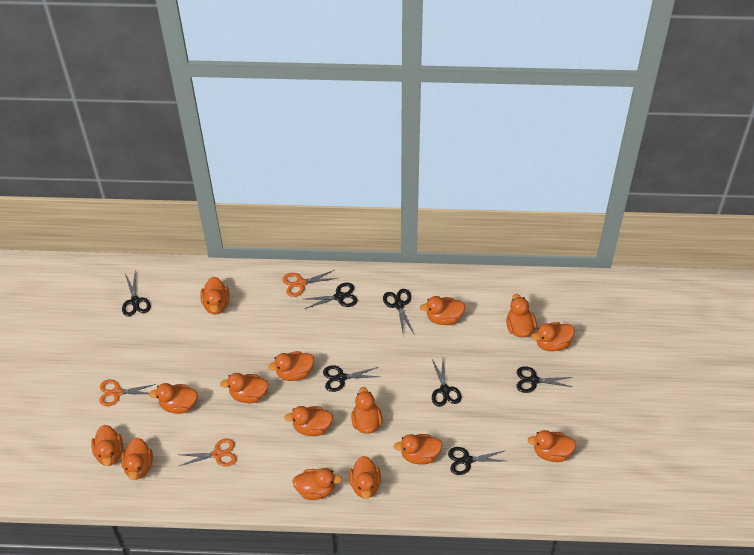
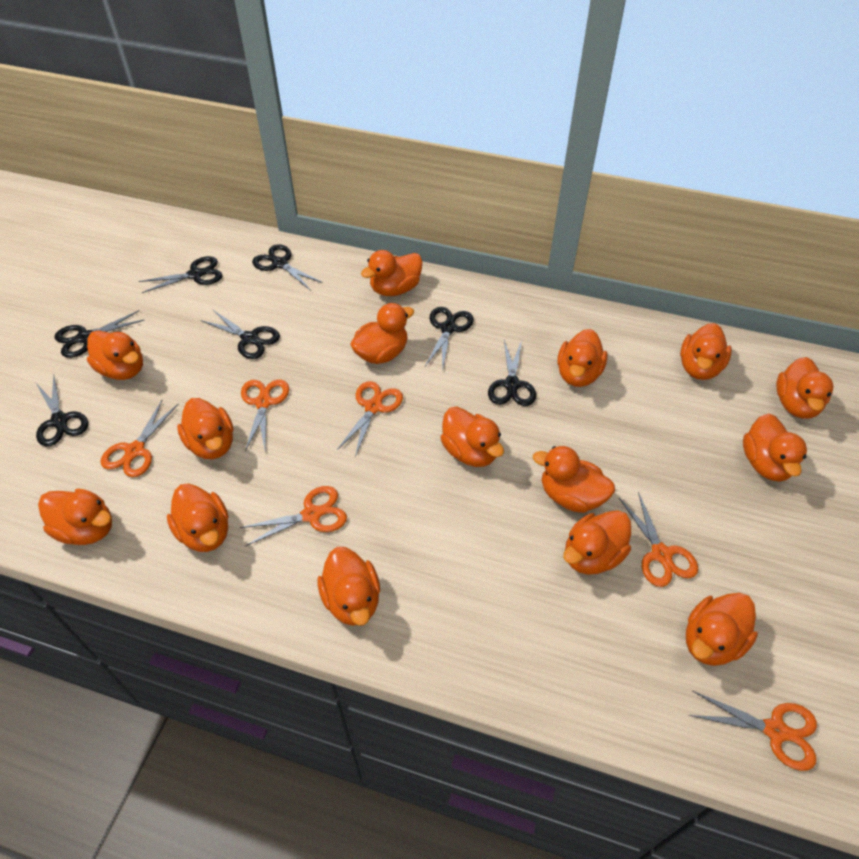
orange scissors: 3 -> 6

